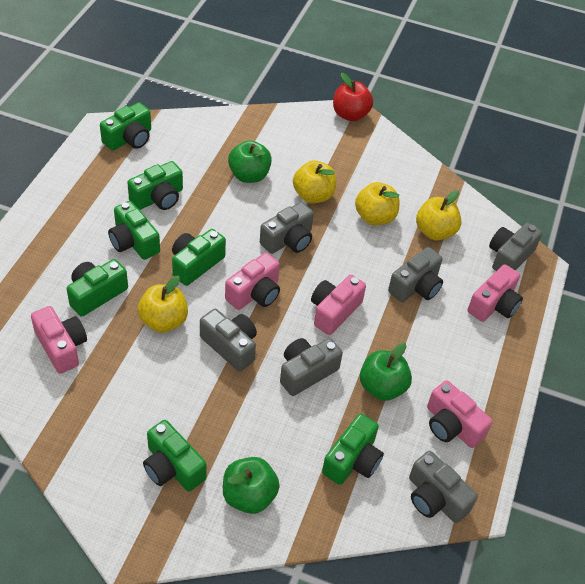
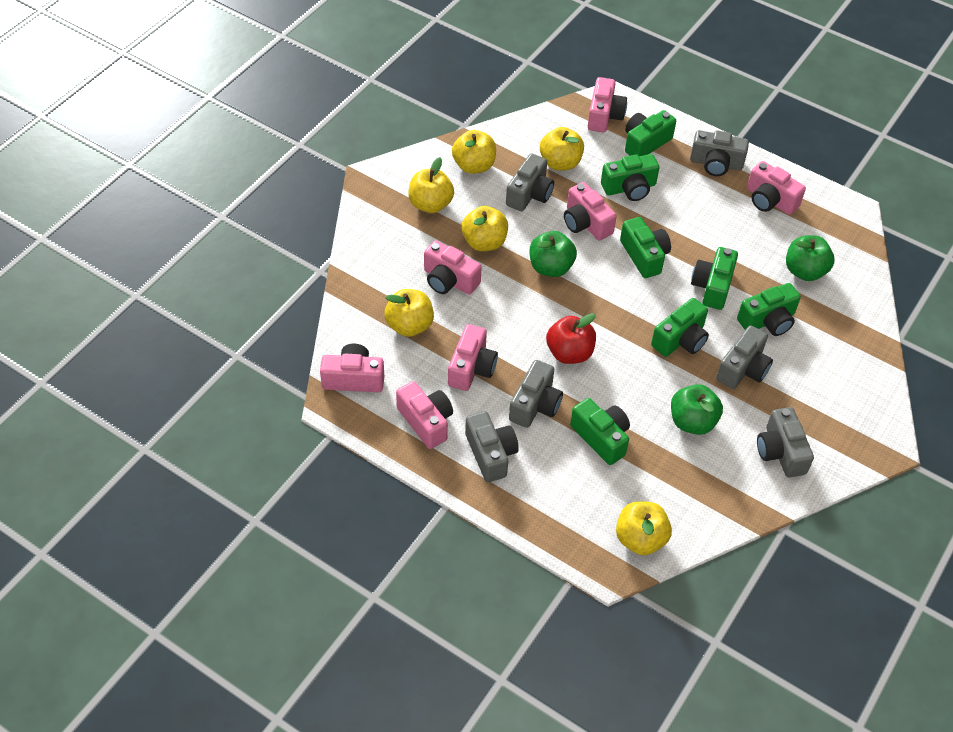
pink camera: 5 -> 7
yellow apple: 4 -> 6

